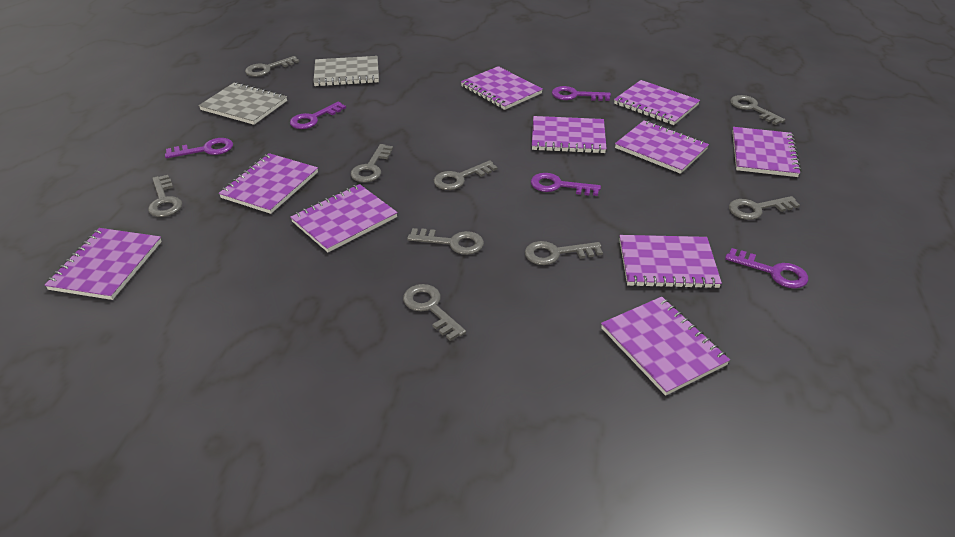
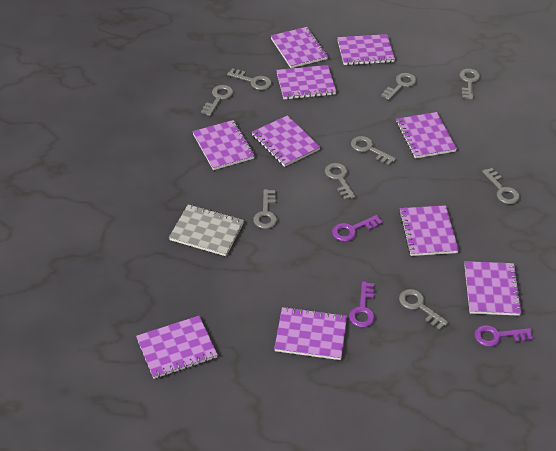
grey notebook: 2 -> 1
purple key: 5 -> 3

